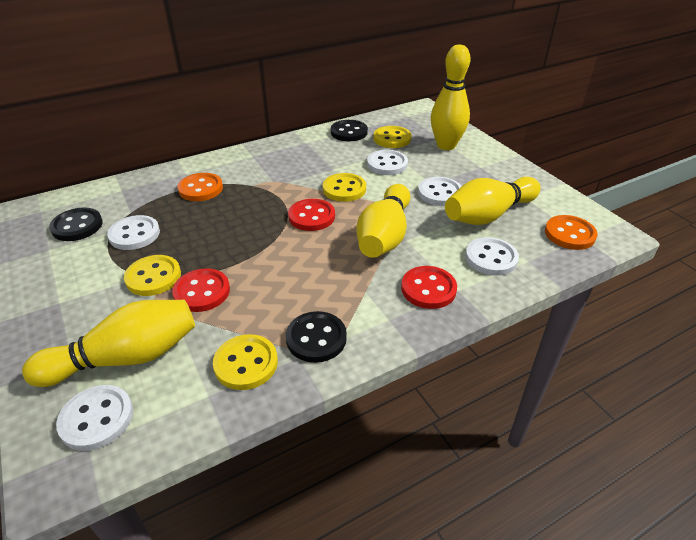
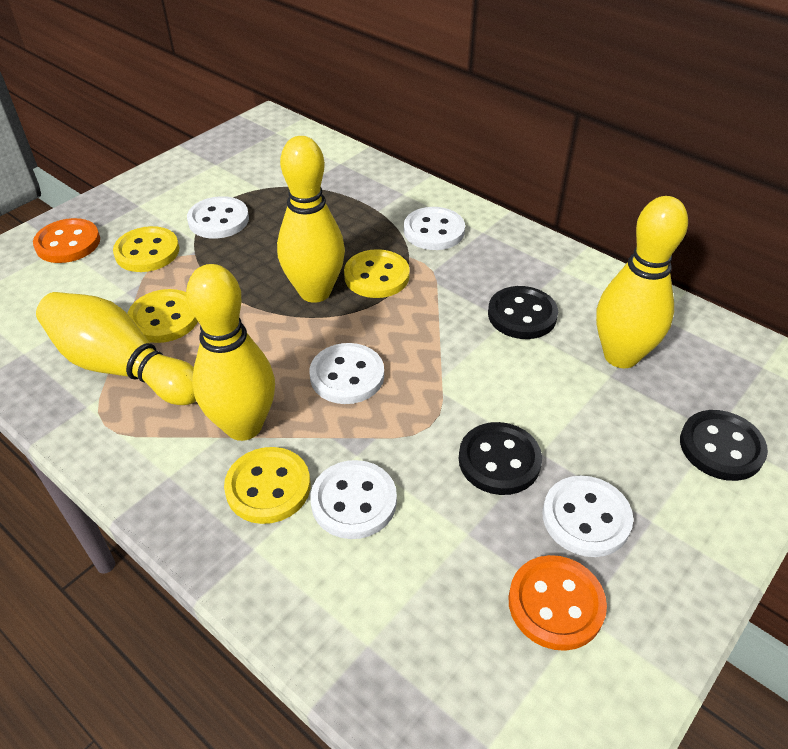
red button: 3 -> 0

